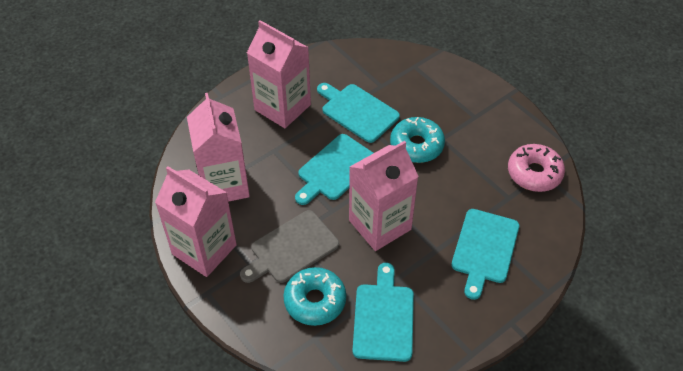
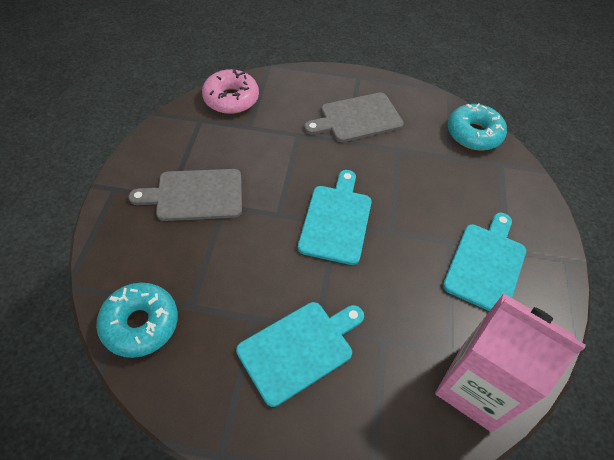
grey cutting board: 1 -> 2
pink carton: 4 -> 1
turquoise cutting board: 4 -> 3

